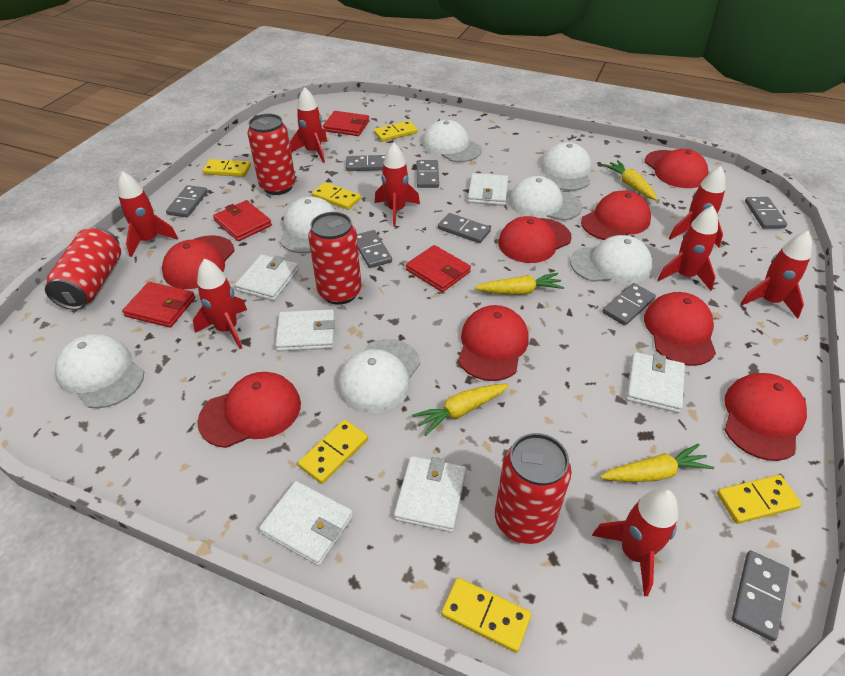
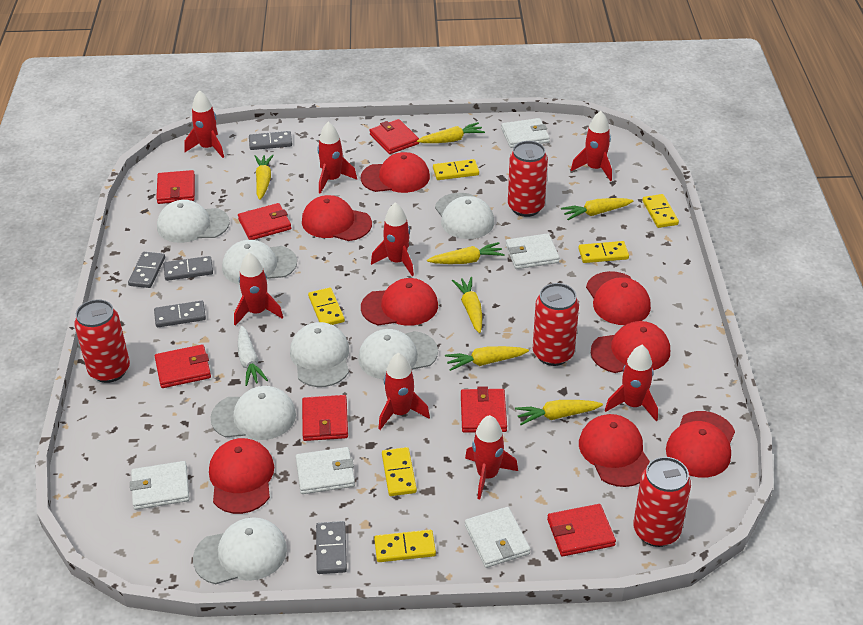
grey domino: 8 -> 5
red wallet: 4 -> 7
white carrot: 0 -> 1
white wallet: 6 -> 5
yellow carrot: 4 -> 7

